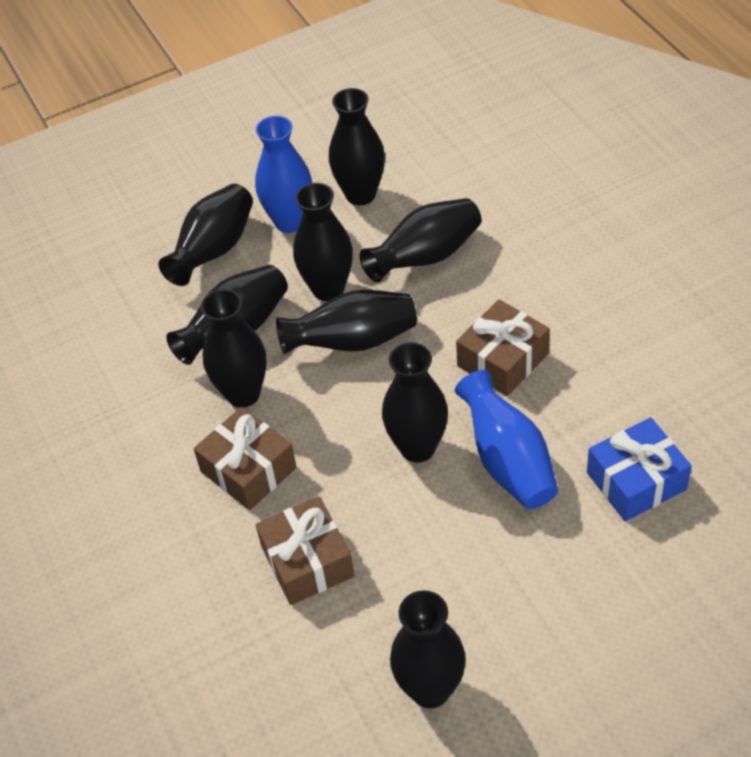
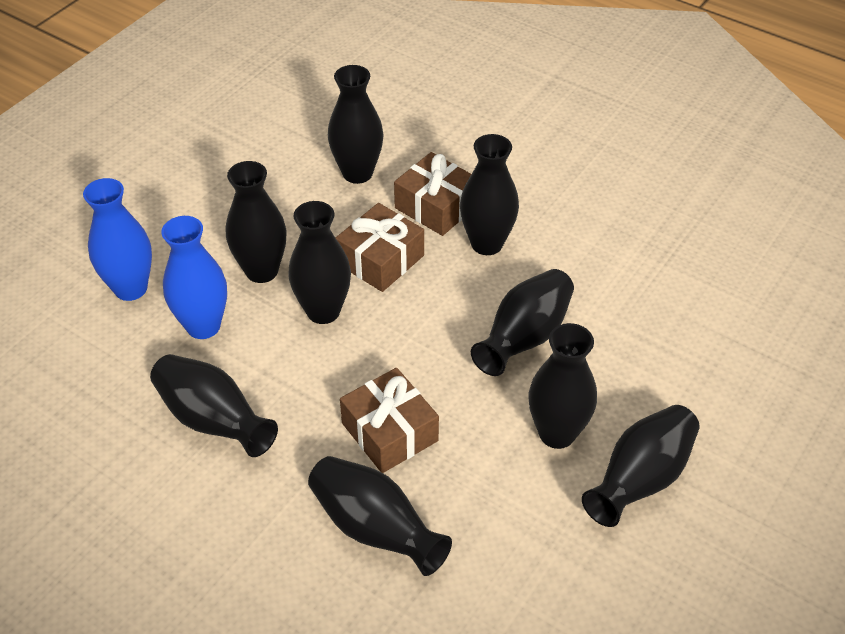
blue gift: 1 -> 0

